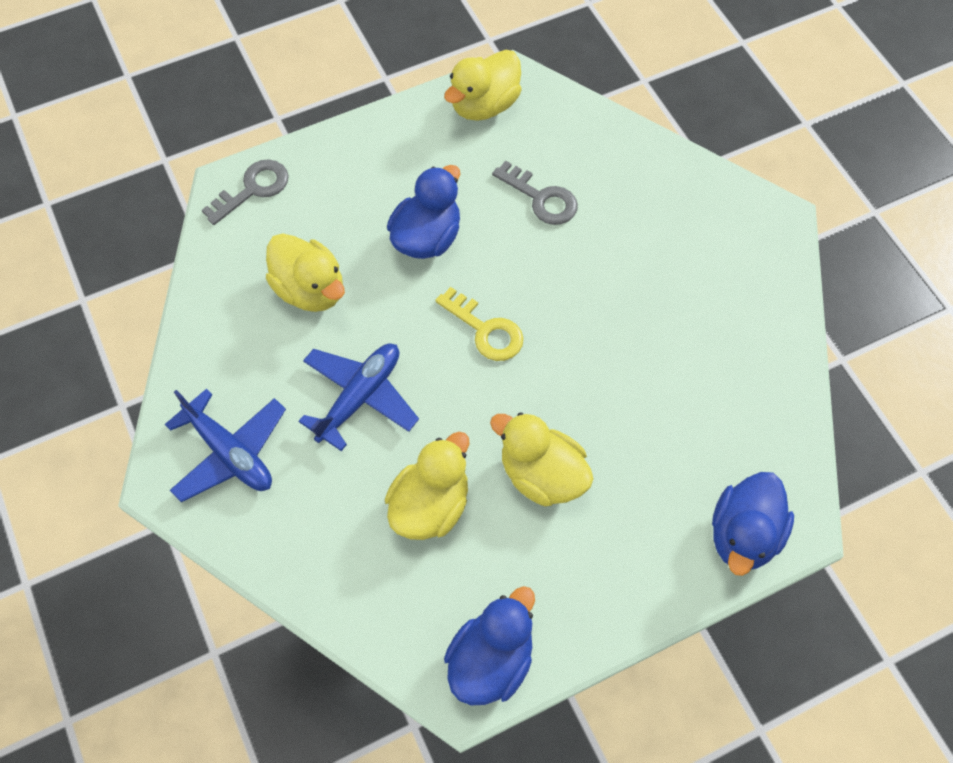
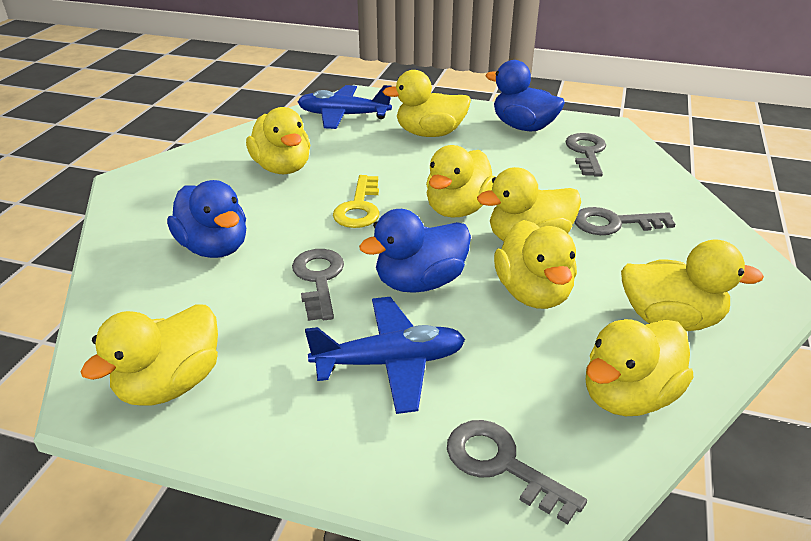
grey key: 2 -> 4
yellow duck: 4 -> 8

